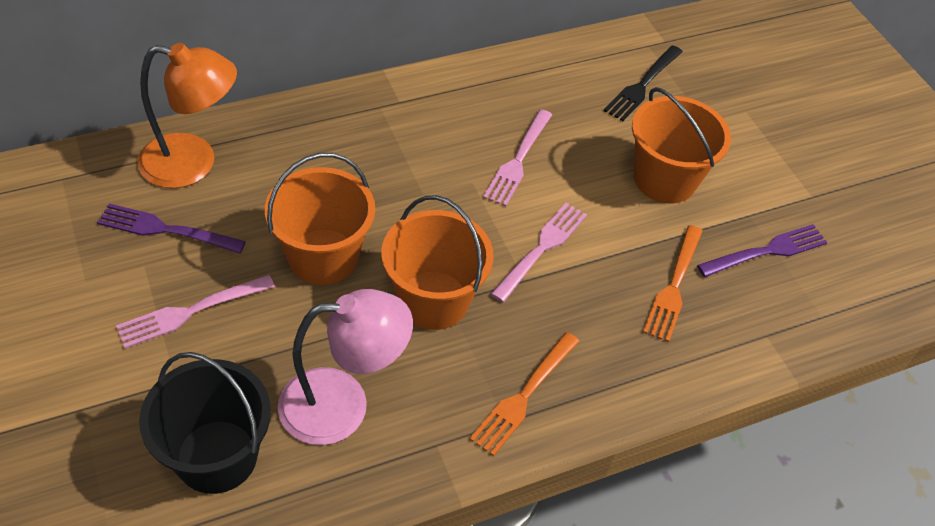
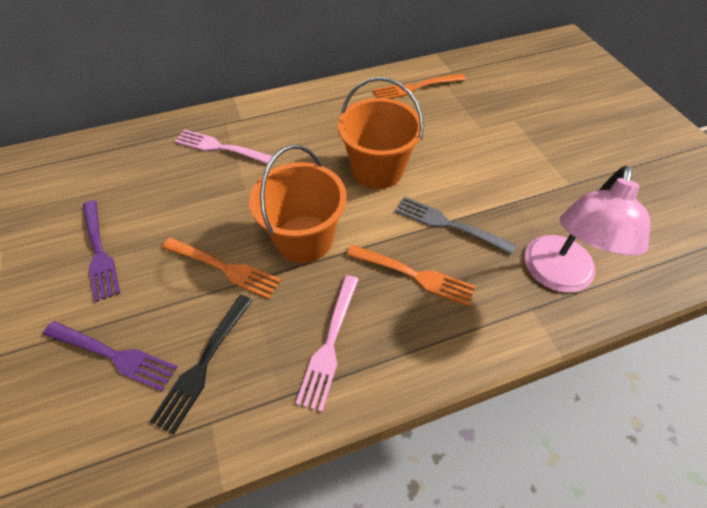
black bucket: 1 -> 0
grey fork: 0 -> 1
orange bucket: 3 -> 2
orange fork: 2 -> 3
orange lamp: 1 -> 0
pink fork: 3 -> 2

